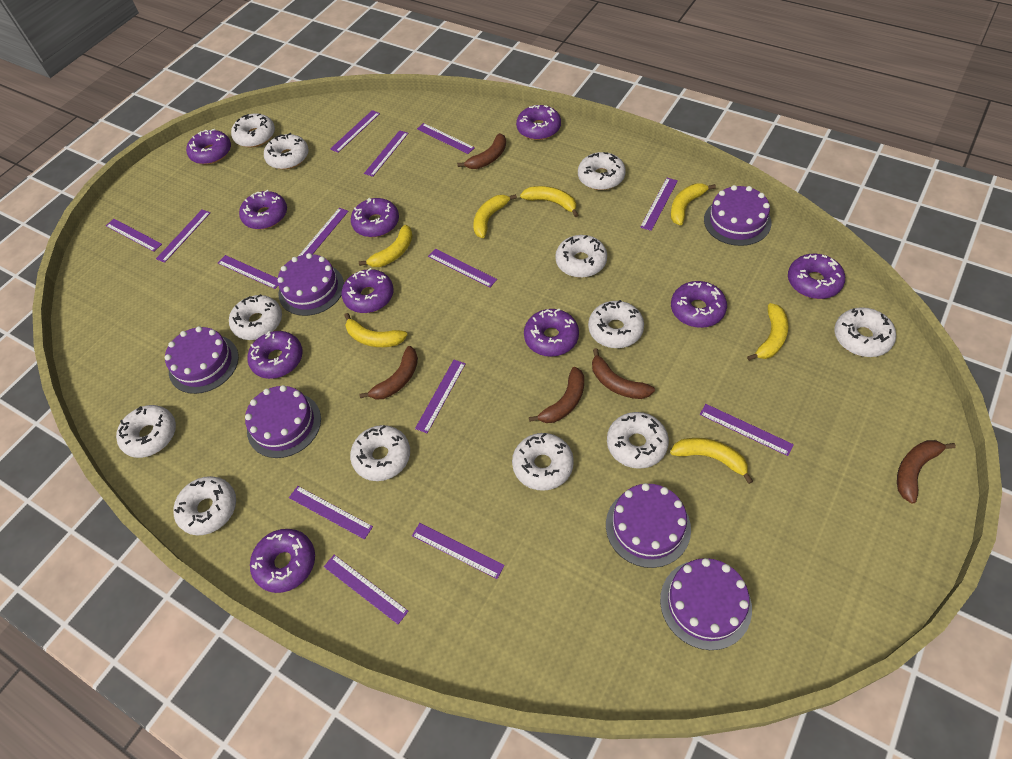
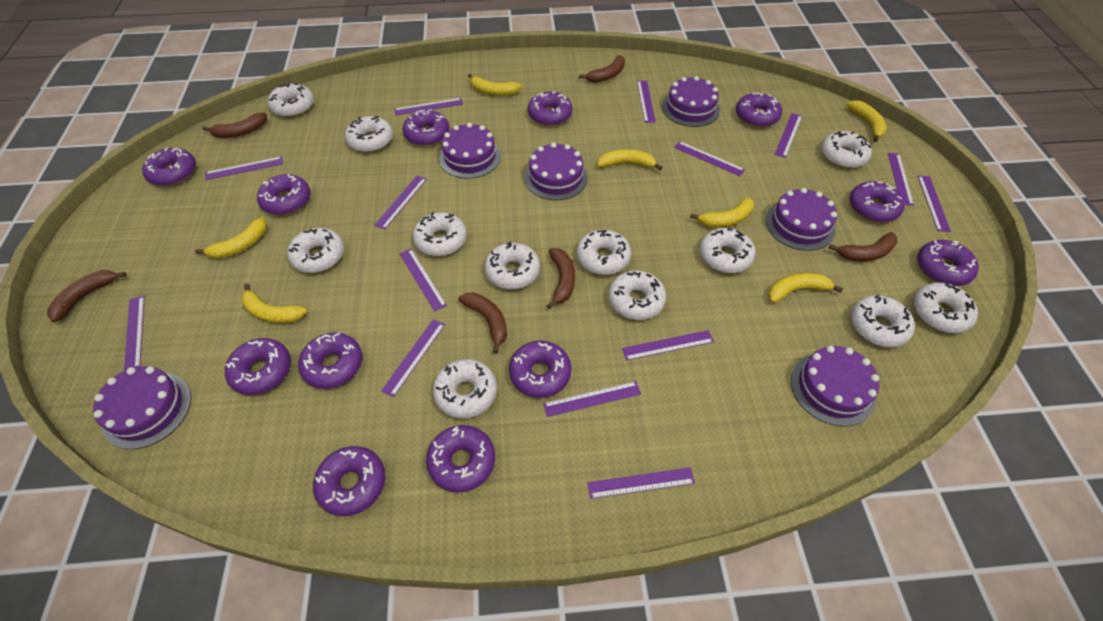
brown banana: 5 -> 6
purple donut: 10 -> 12

